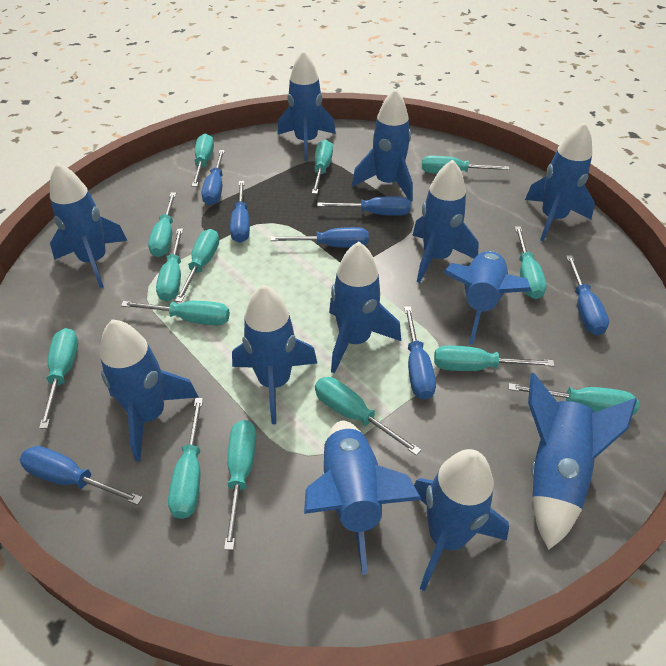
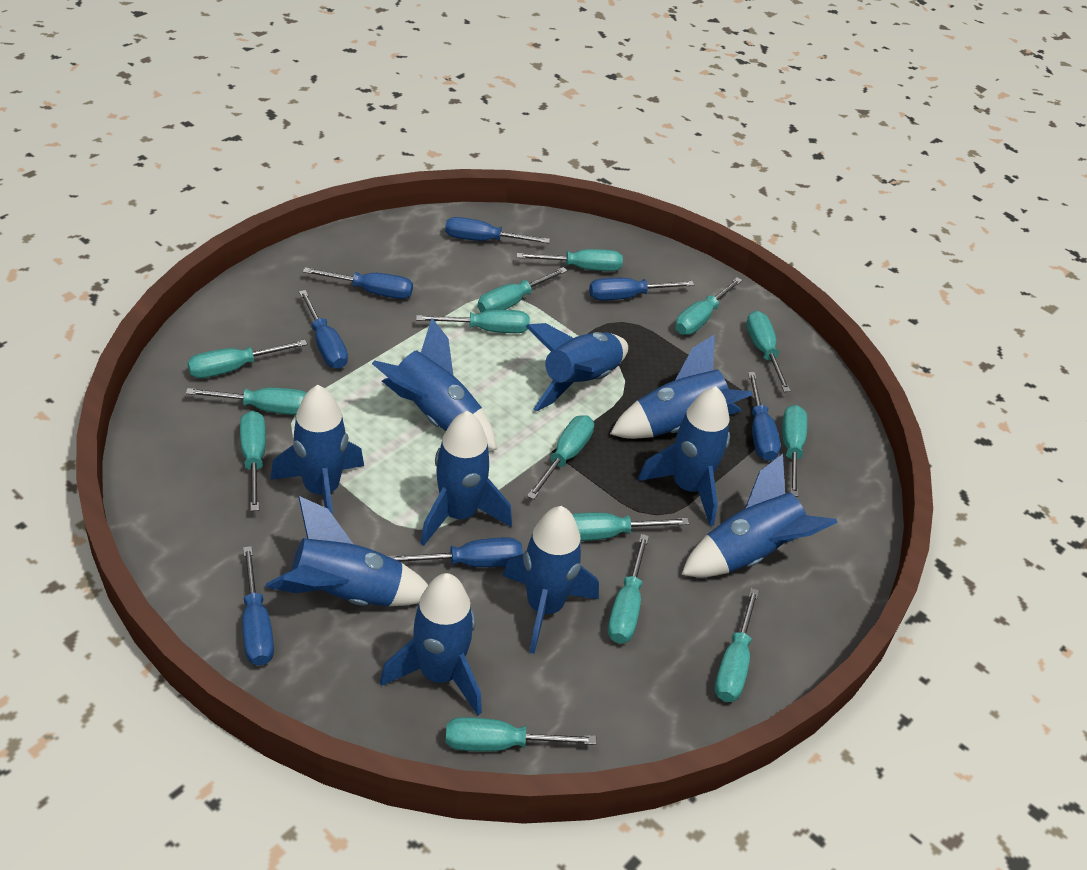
blue rocket: 12 -> 10

